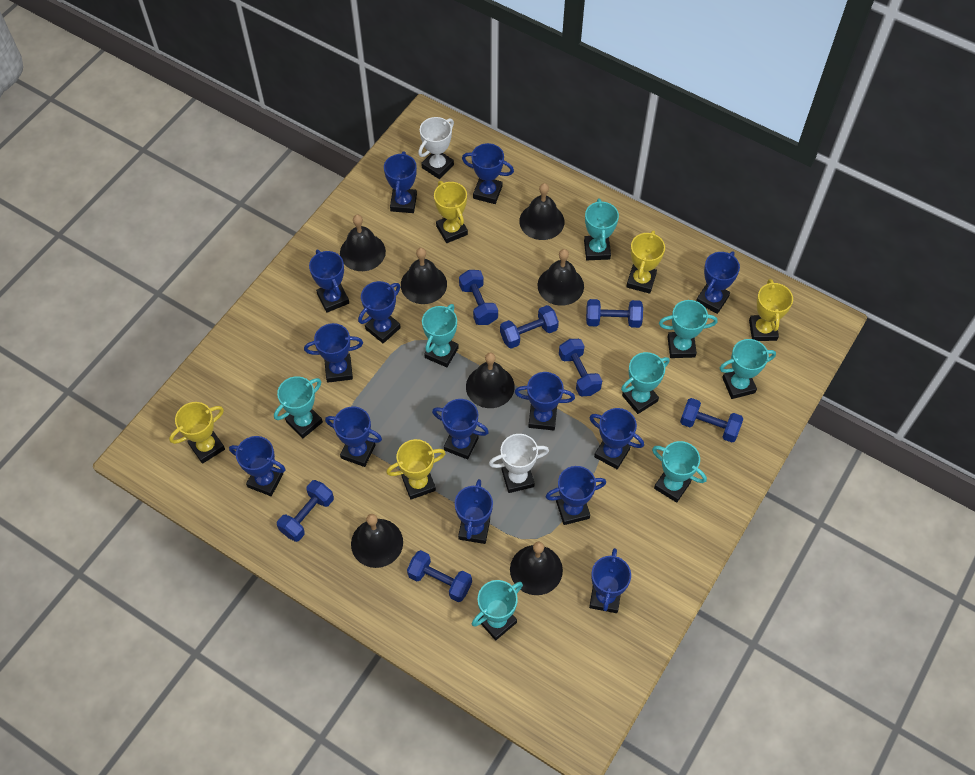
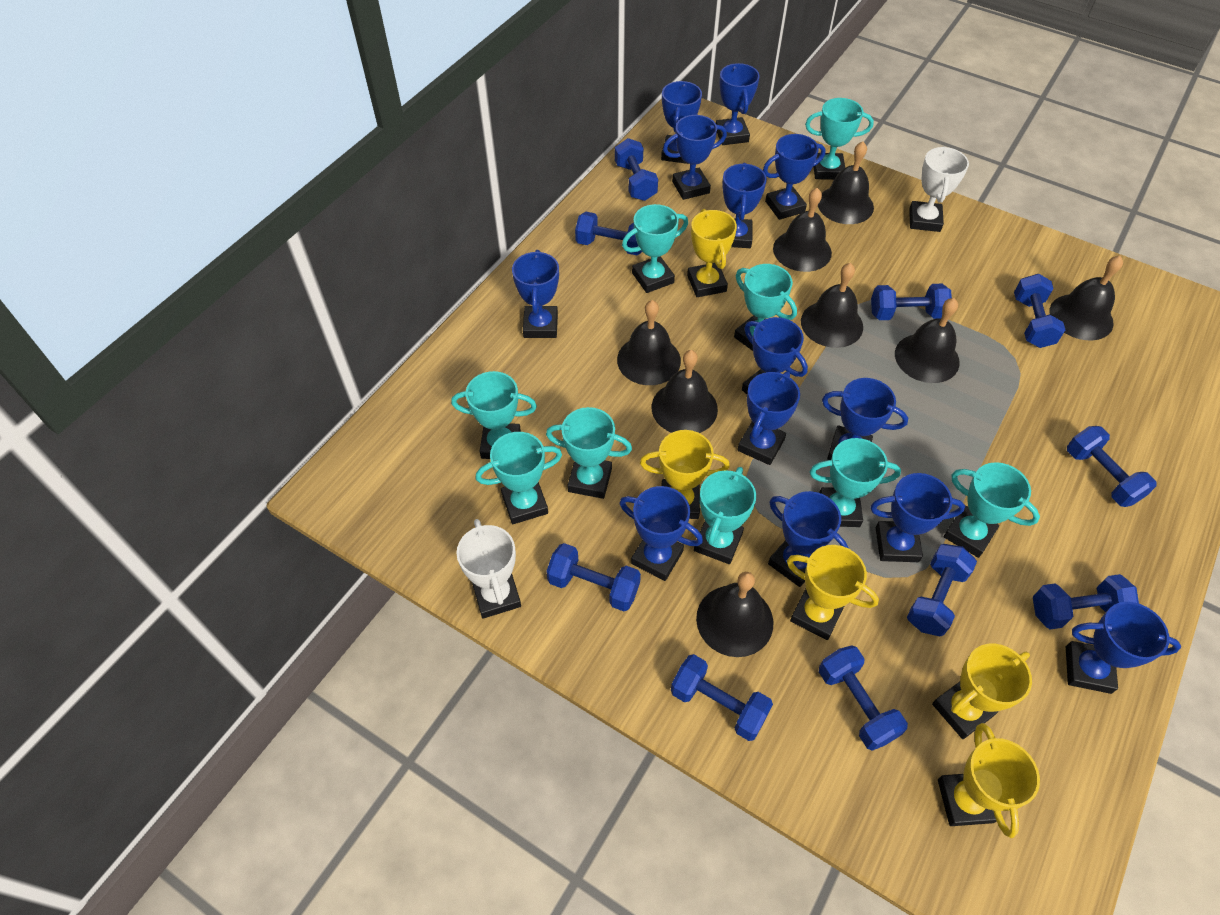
black bell: 7 -> 8
blue dumbbell: 7 -> 10
blue trophy: 14 -> 13
turquoise trophy: 8 -> 9

